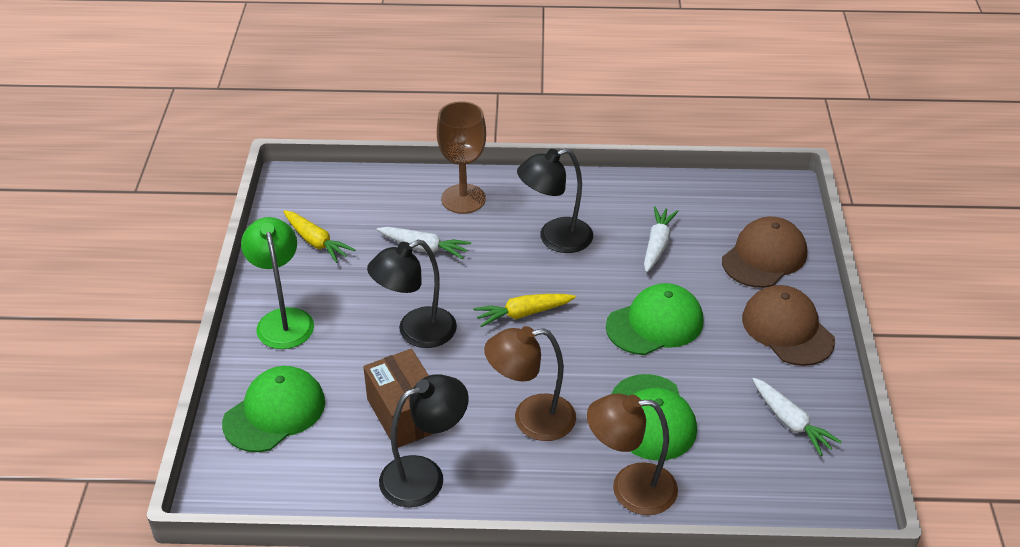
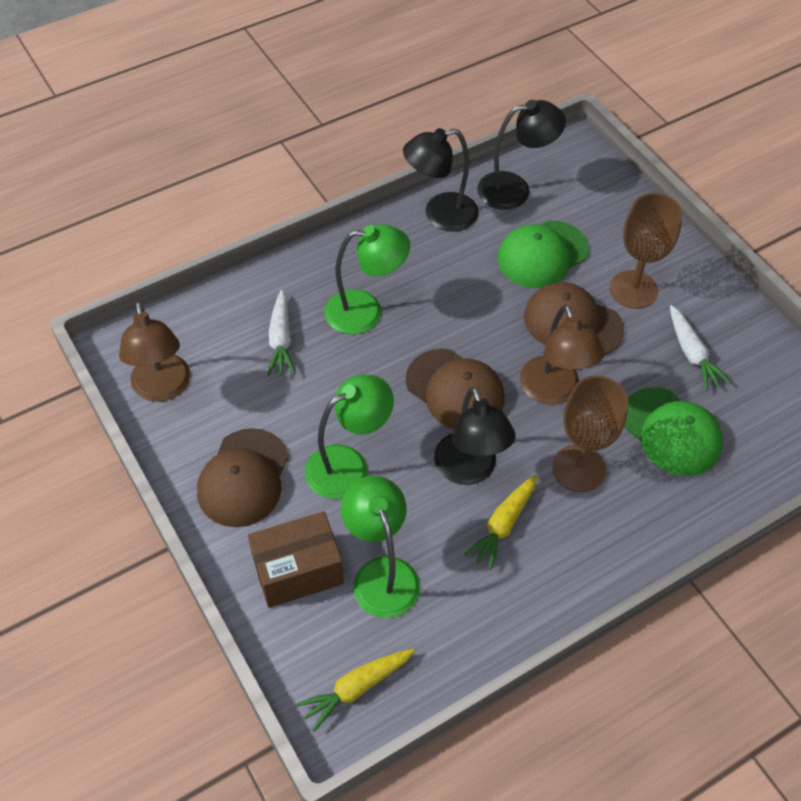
brown cap: 2 -> 3
brown goblet: 1 -> 2
green cap: 3 -> 2
green lamp: 1 -> 3
white carrot: 3 -> 2

